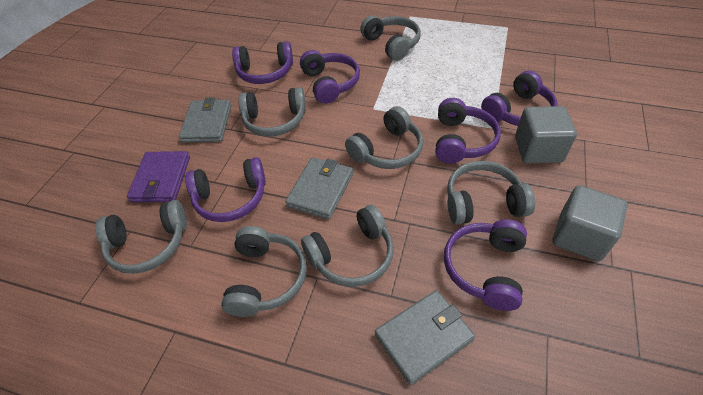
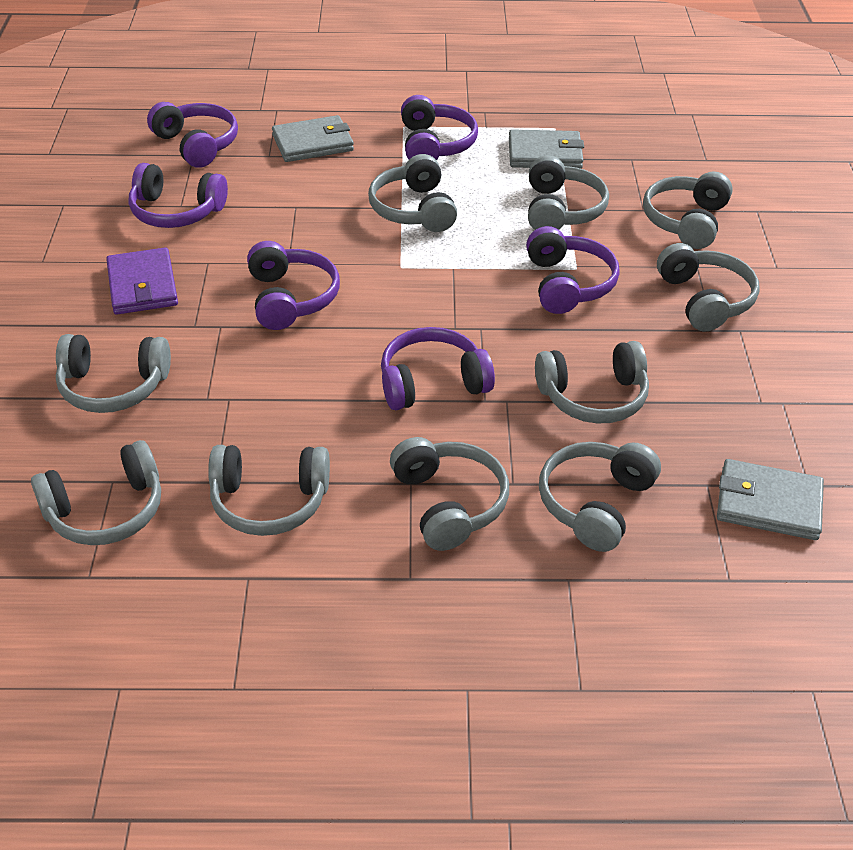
grey cube: 2 -> 0
grey headphones: 7 -> 10

